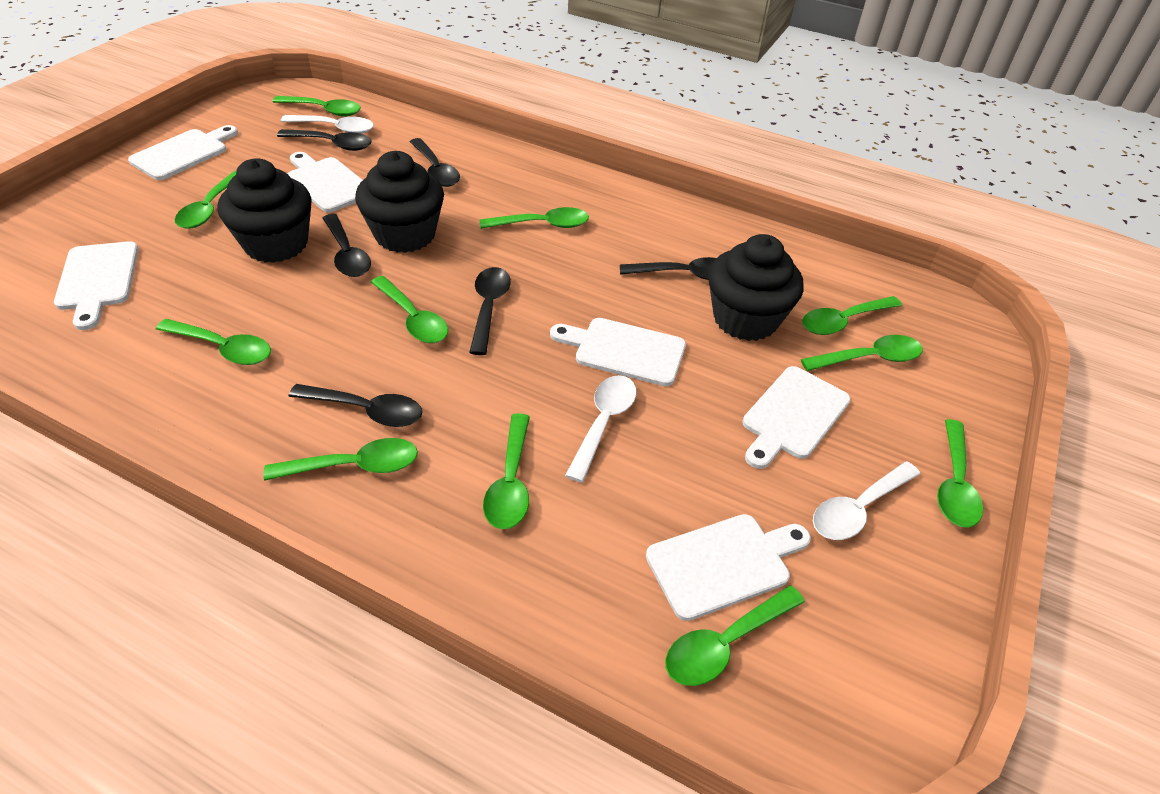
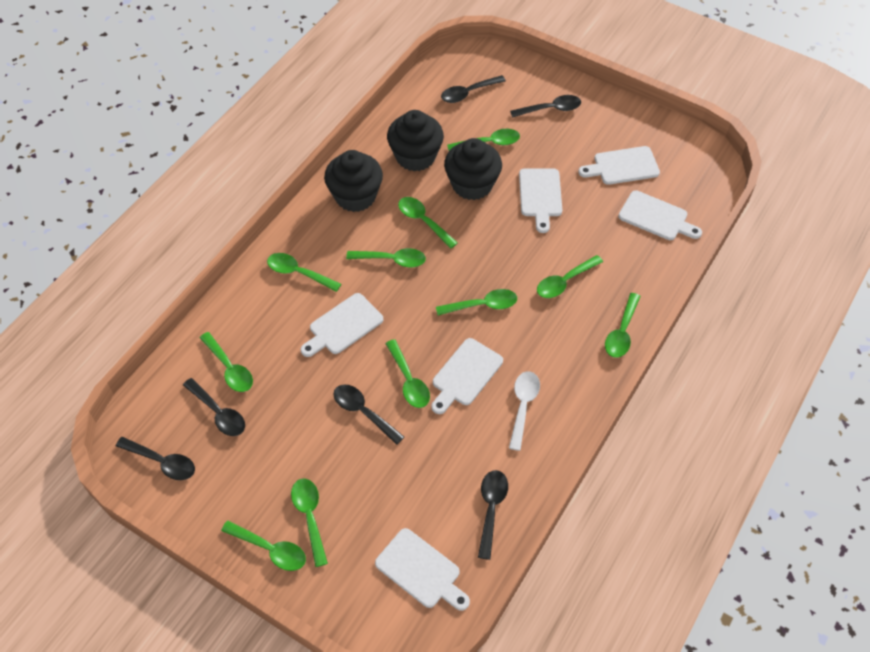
white spoon: 3 -> 1

